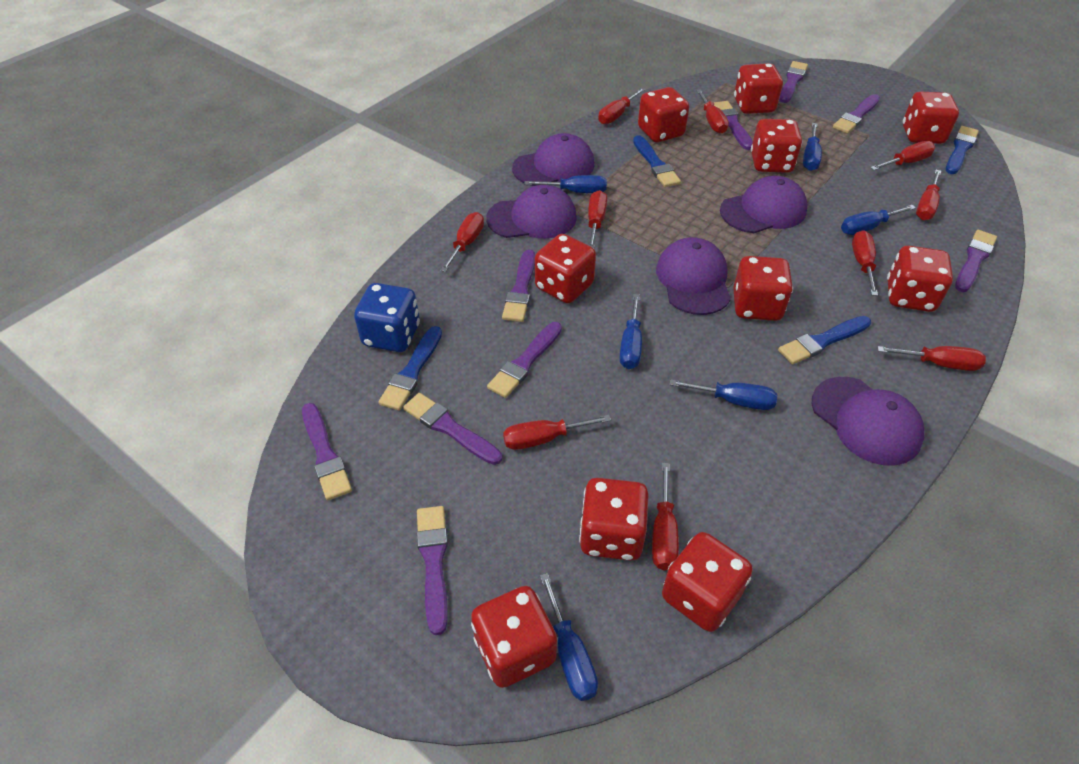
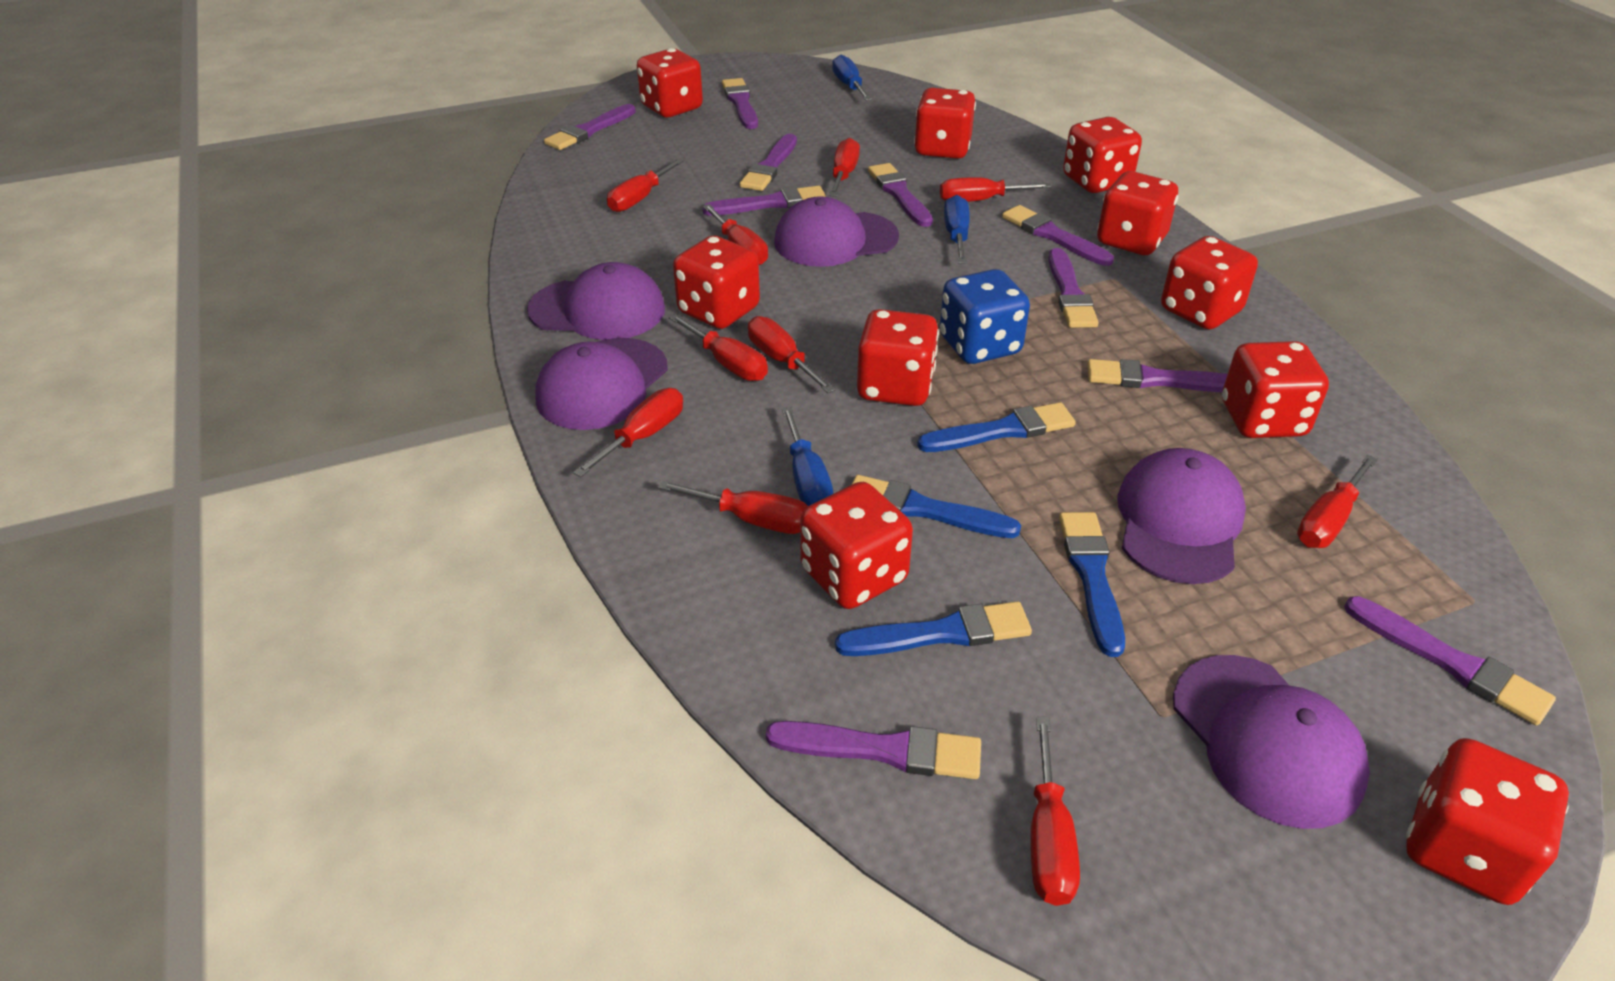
blue screwdriver: 6 -> 3
purple brush: 9 -> 10

